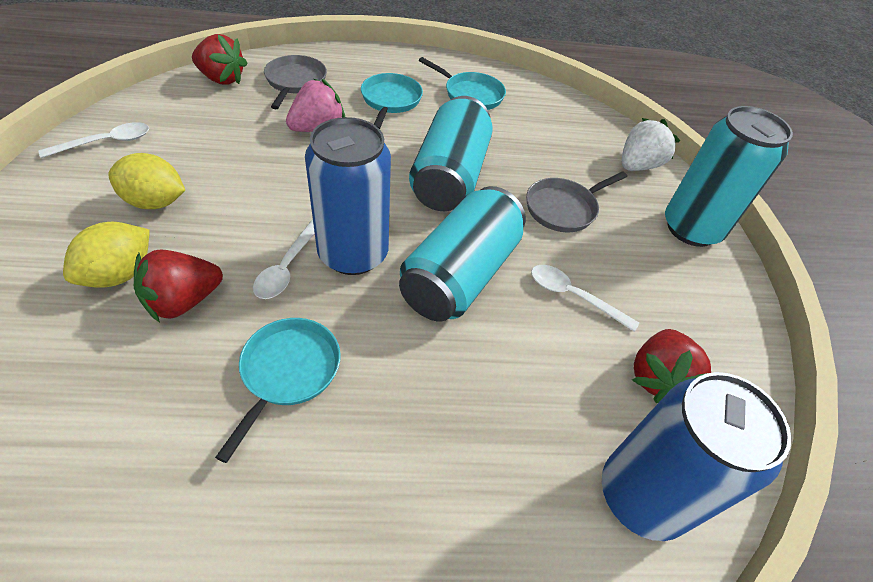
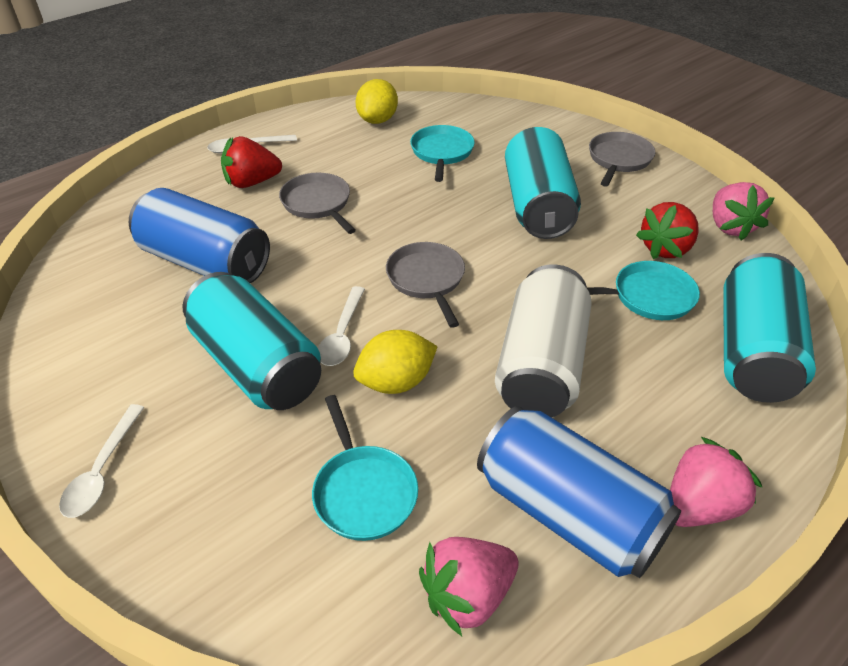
grey pan: 2 -> 3
pink strawberry: 1 -> 3
red strawberry: 3 -> 2
white can: 0 -> 1
white strawberry: 1 -> 0

